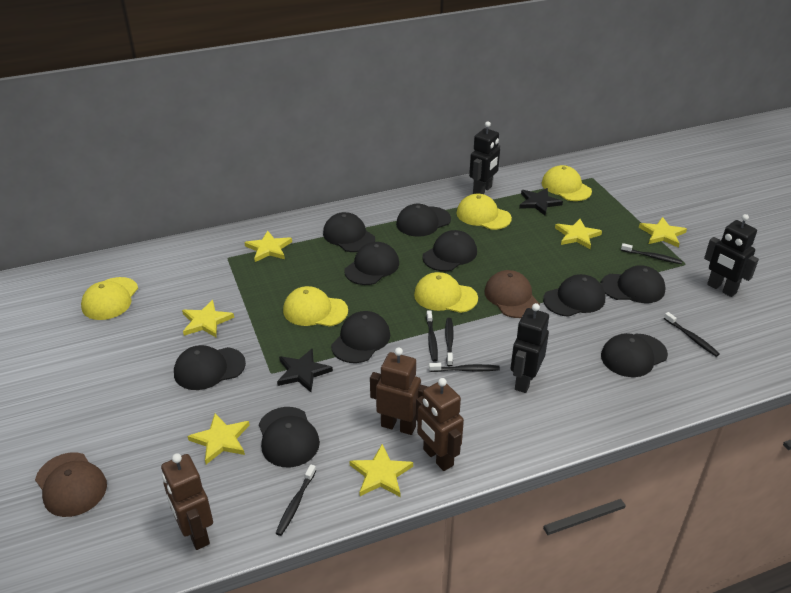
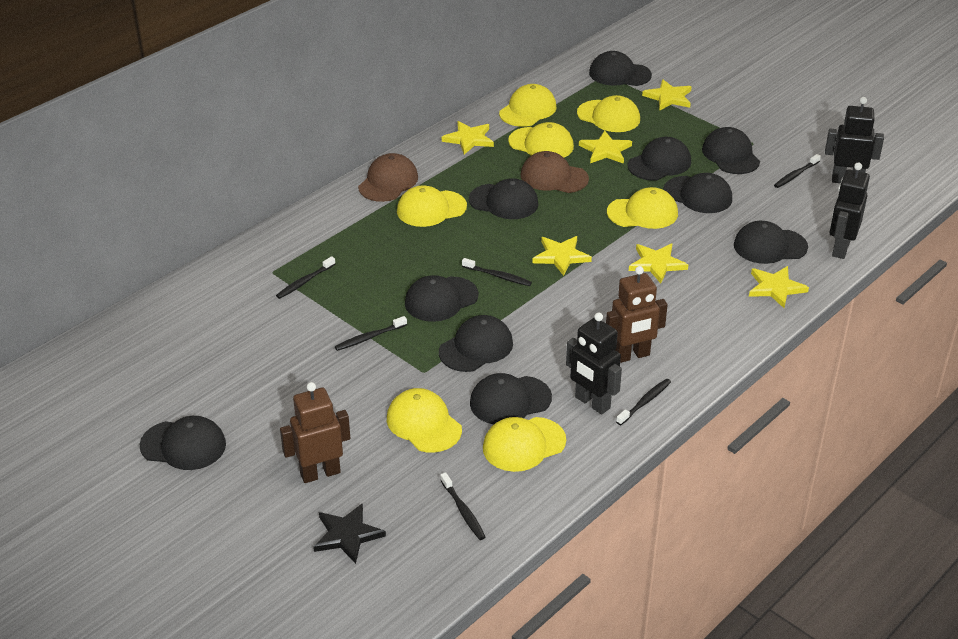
black star: 2 -> 1
brown robot: 3 -> 2
yellow cap: 5 -> 7

